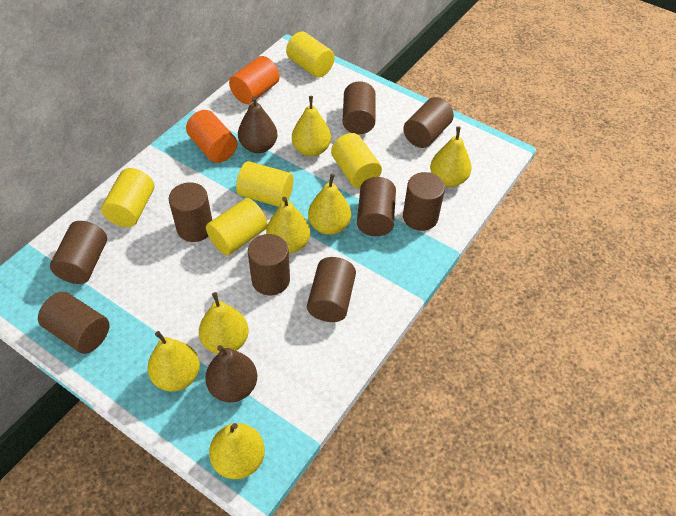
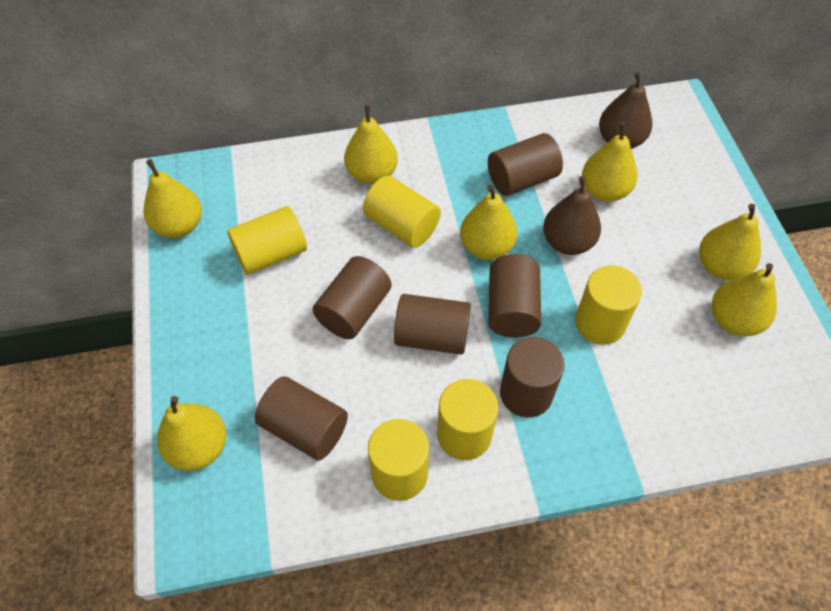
brown cylinder: 9 -> 6
orange cylinder: 2 -> 0

